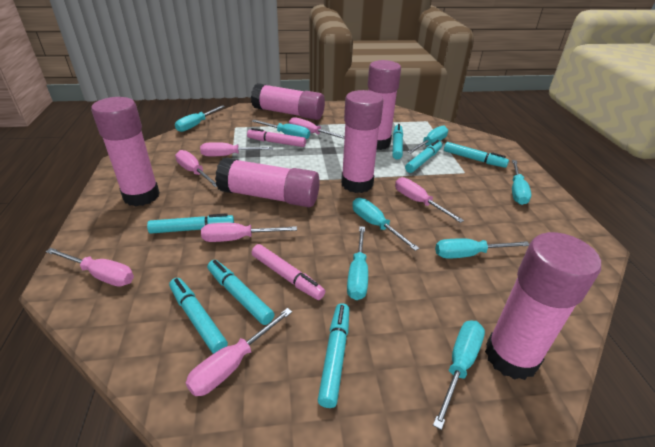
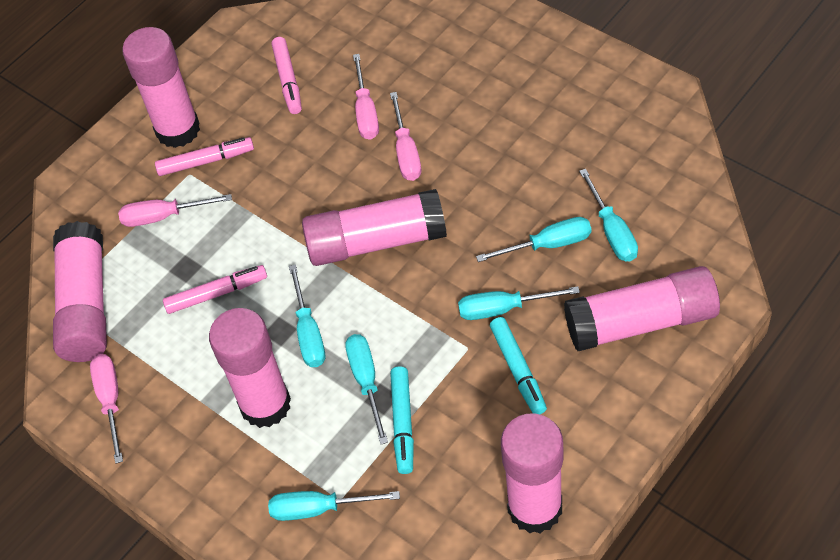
pink marker: 2 -> 3
pink screwdriver: 7 -> 4
turquoise marker: 7 -> 2
turquoise screwdriver: 8 -> 6

